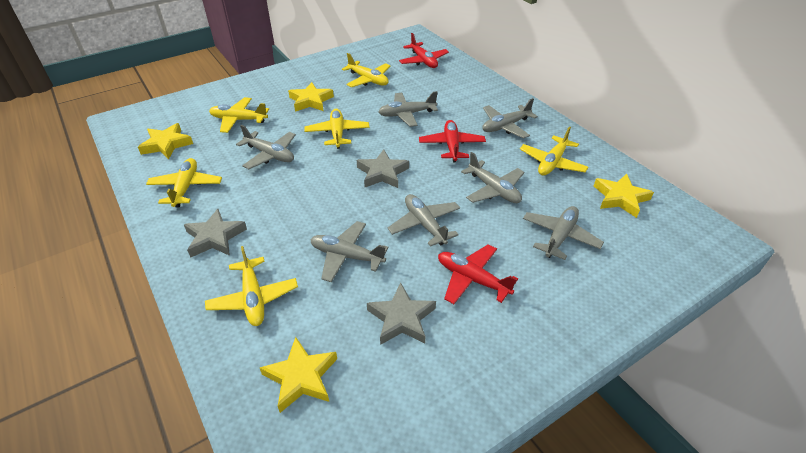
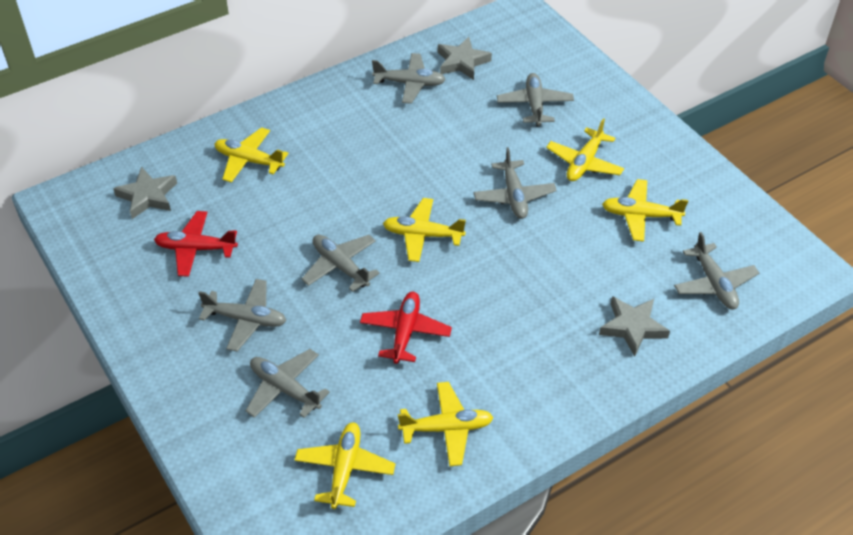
red plane: 3 -> 2
yellow star: 4 -> 0

